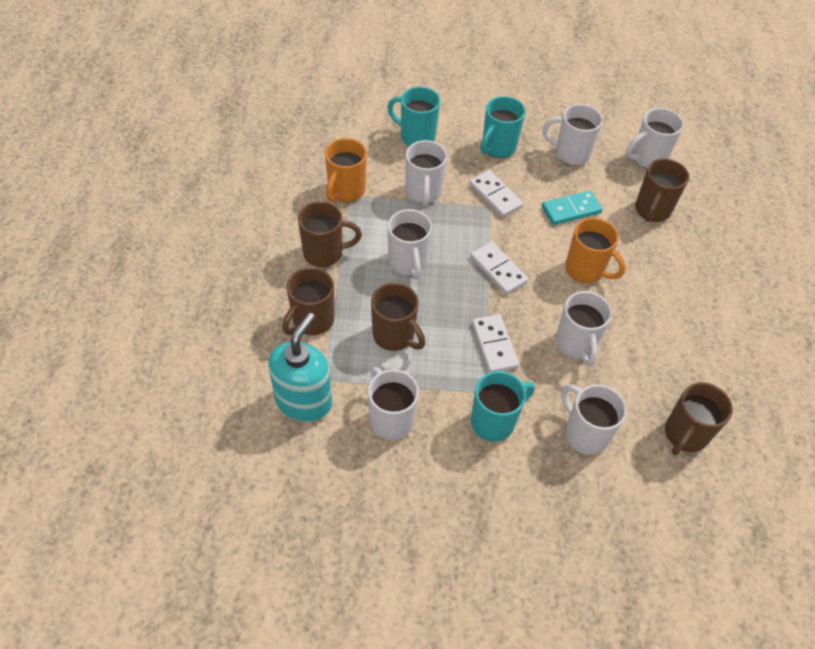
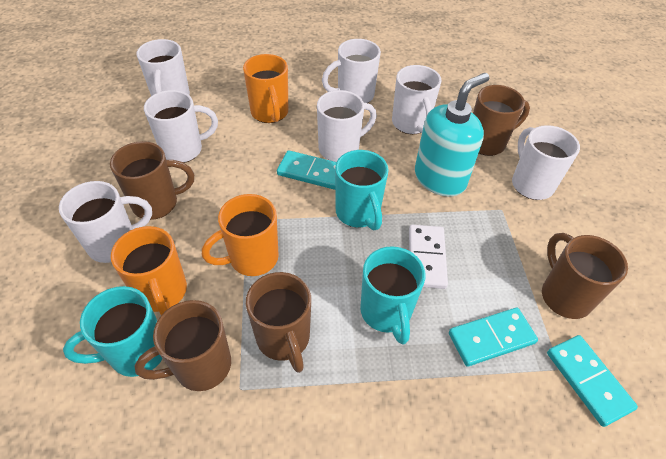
orange mug: 2 -> 3
turquoise domino: 1 -> 3
white domino: 3 -> 1

